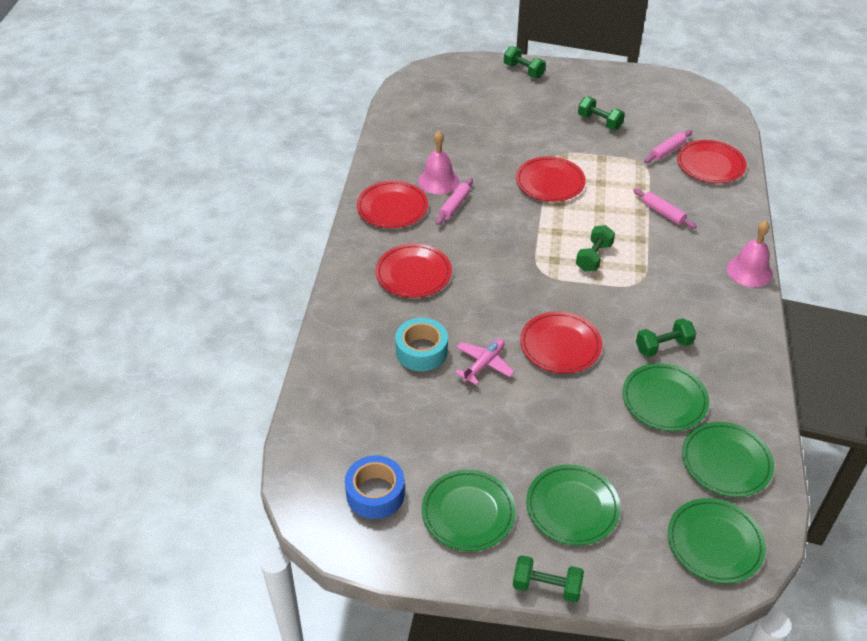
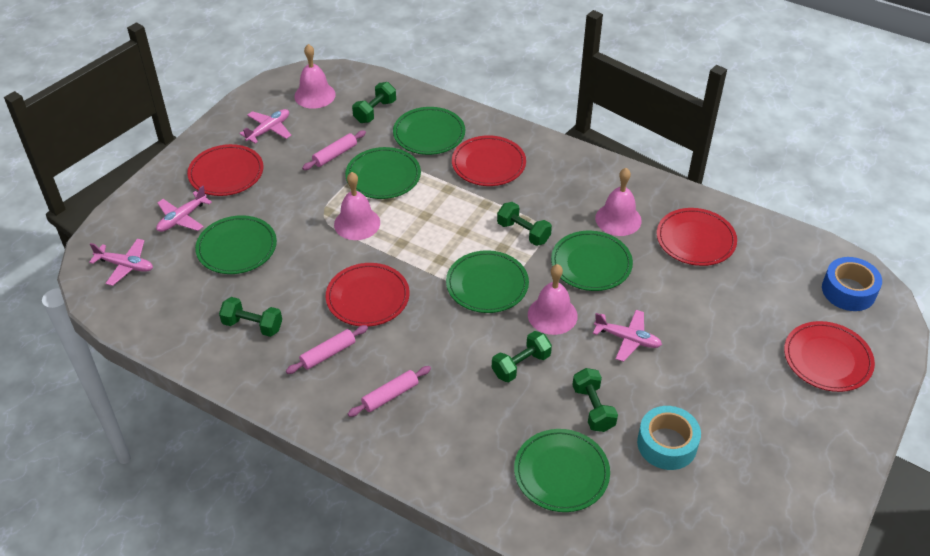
green plate: 5 -> 6
pink bell: 2 -> 4
pink plane: 1 -> 4

